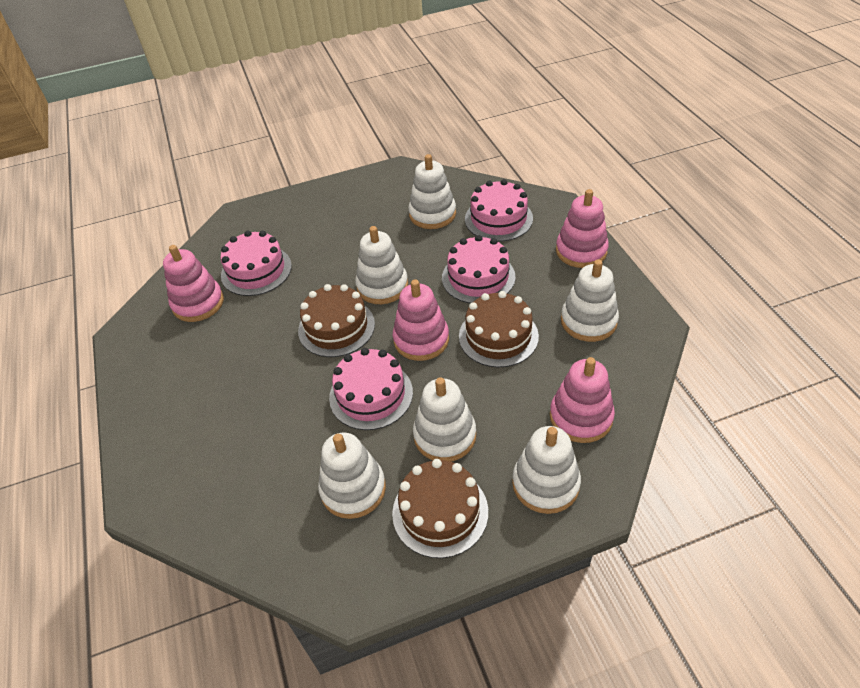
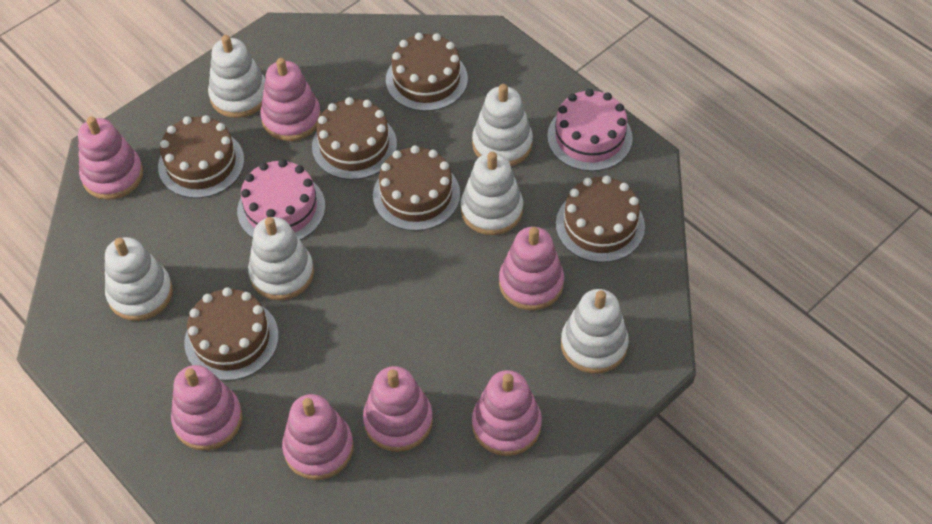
brown cake: 3 -> 6
pink cake: 4 -> 2
pink stacking toy: 4 -> 7

